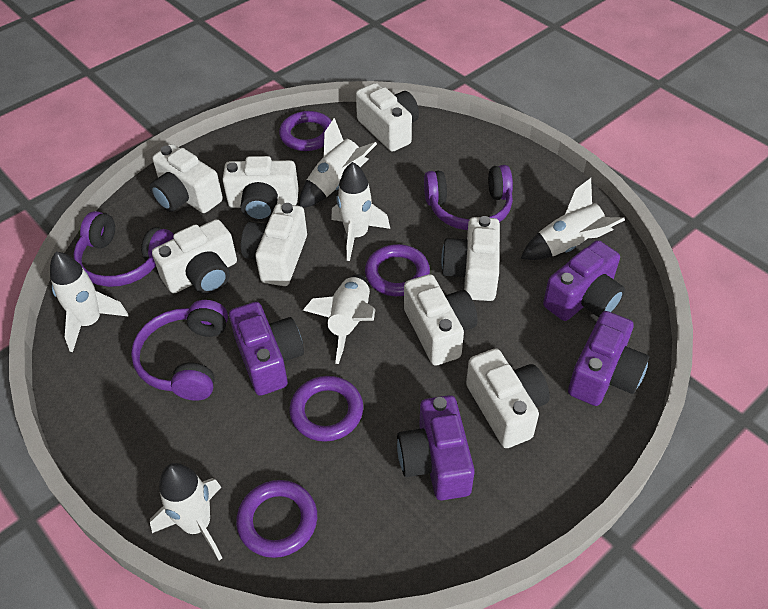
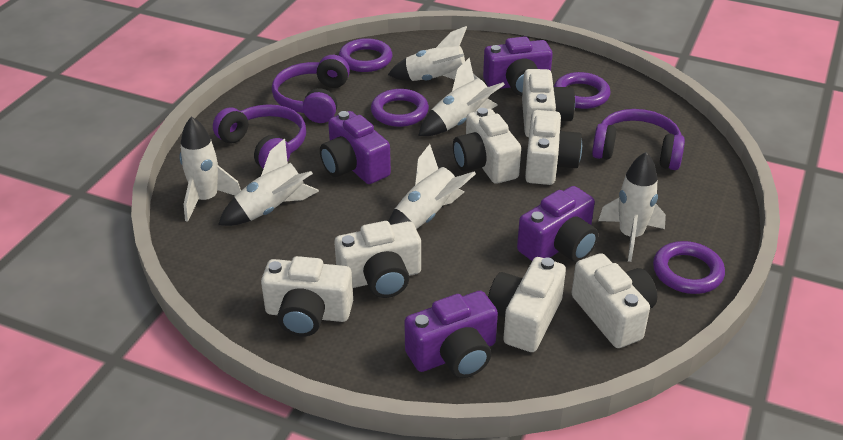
white camera: 8 -> 7

